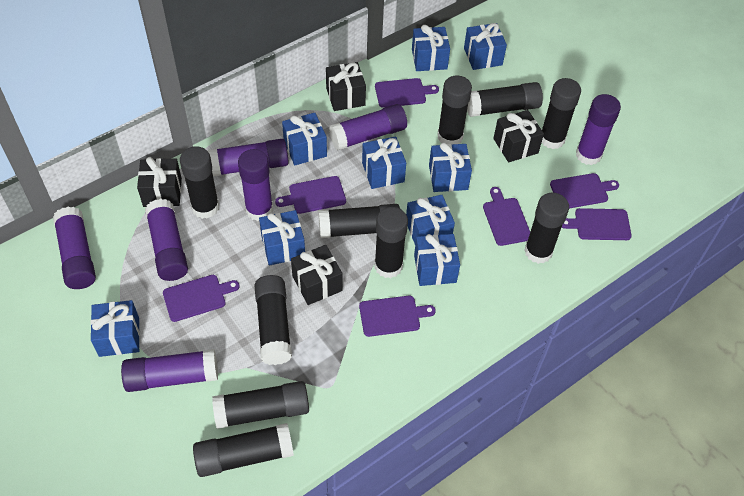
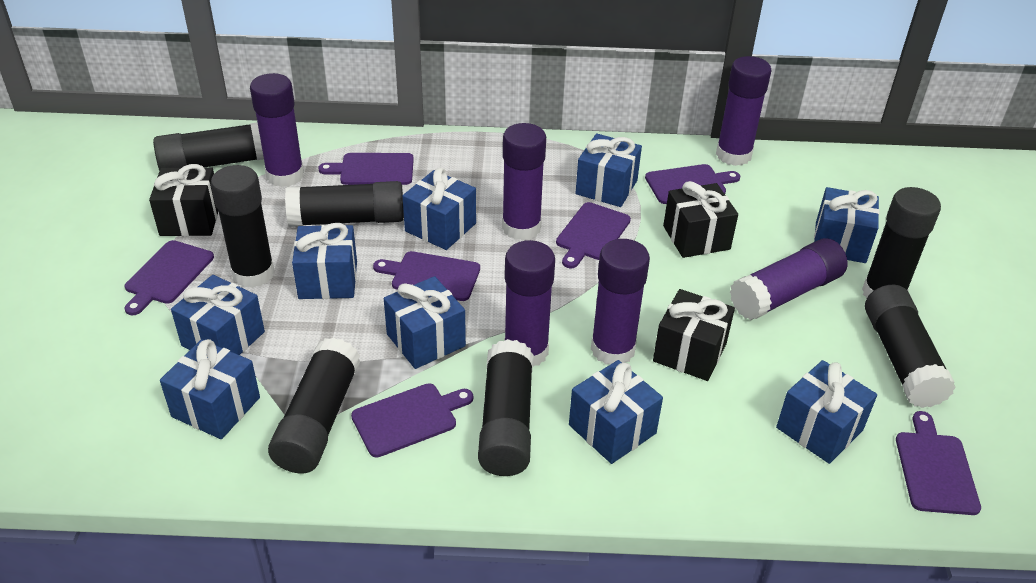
black gift: 4 -> 3
black glue stick: 10 -> 7
purple glue stick: 7 -> 6

